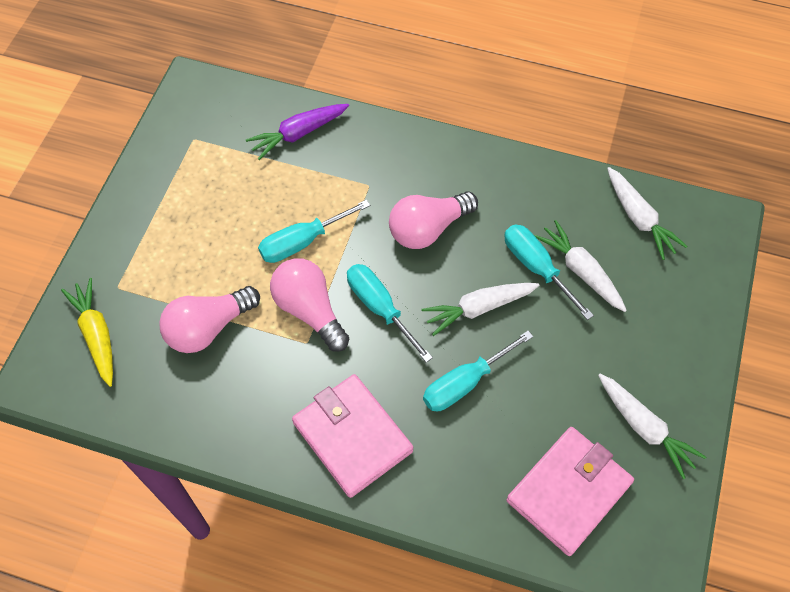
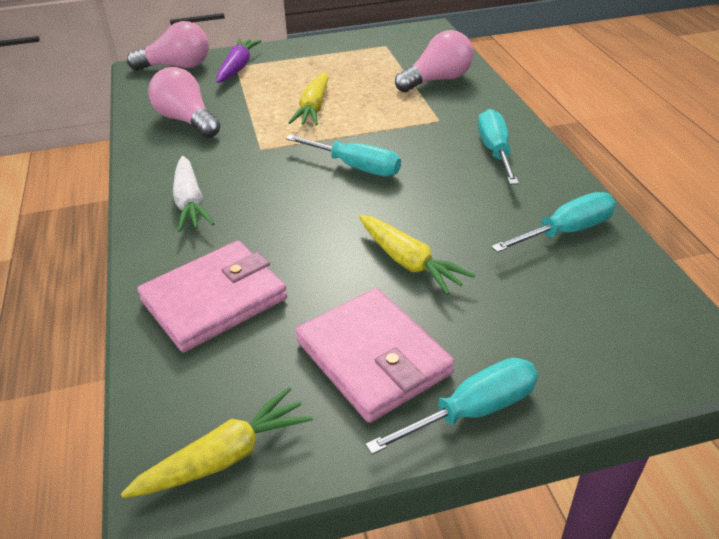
white carrot: 4 -> 1
yellow carrot: 1 -> 3

